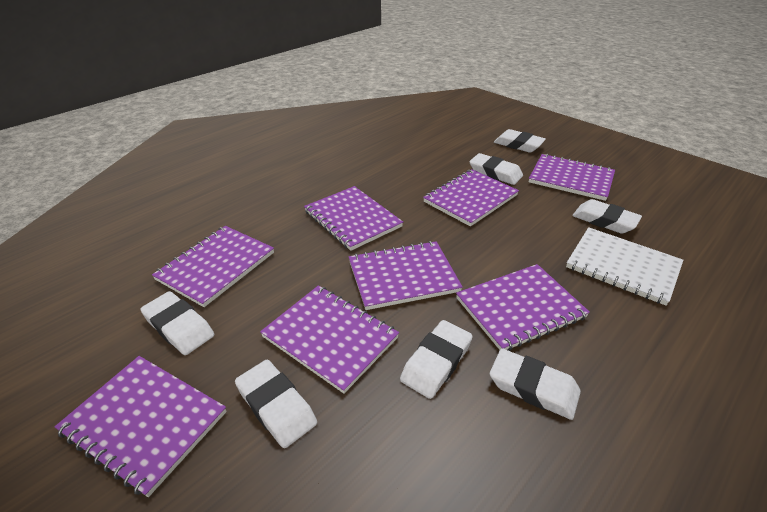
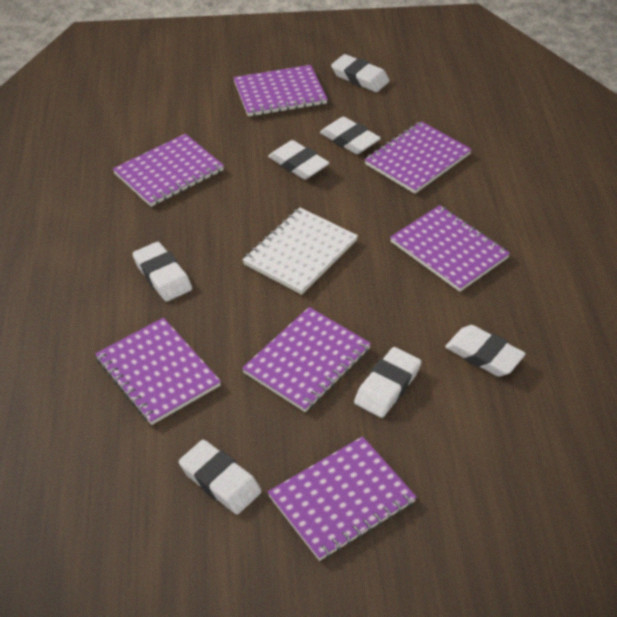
purple notebook: 8 -> 7

